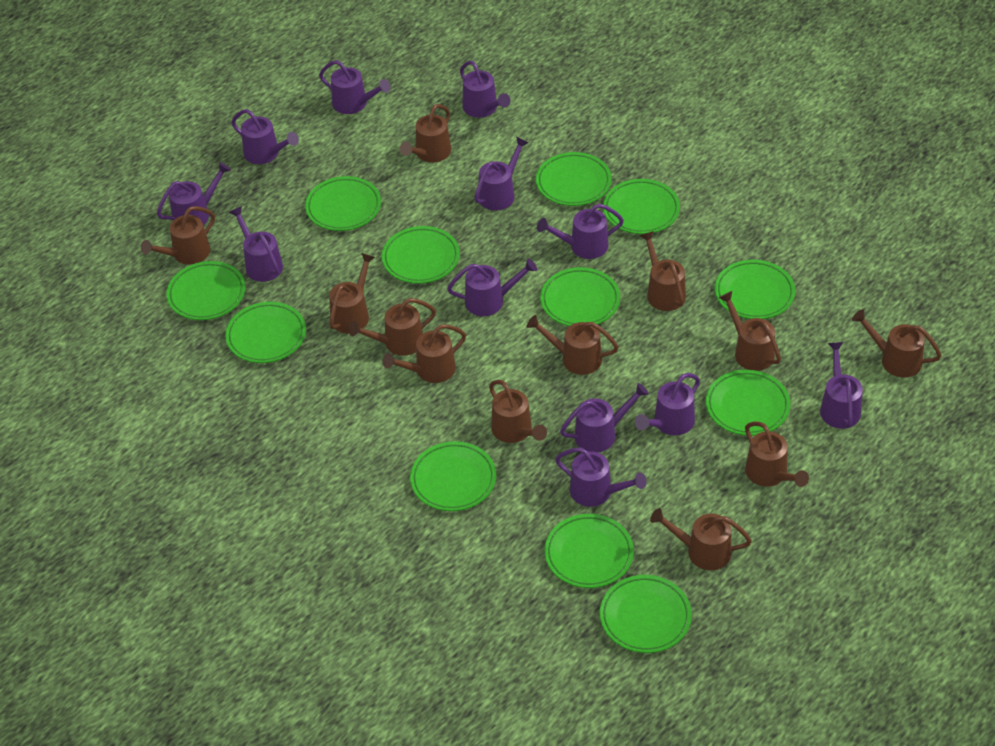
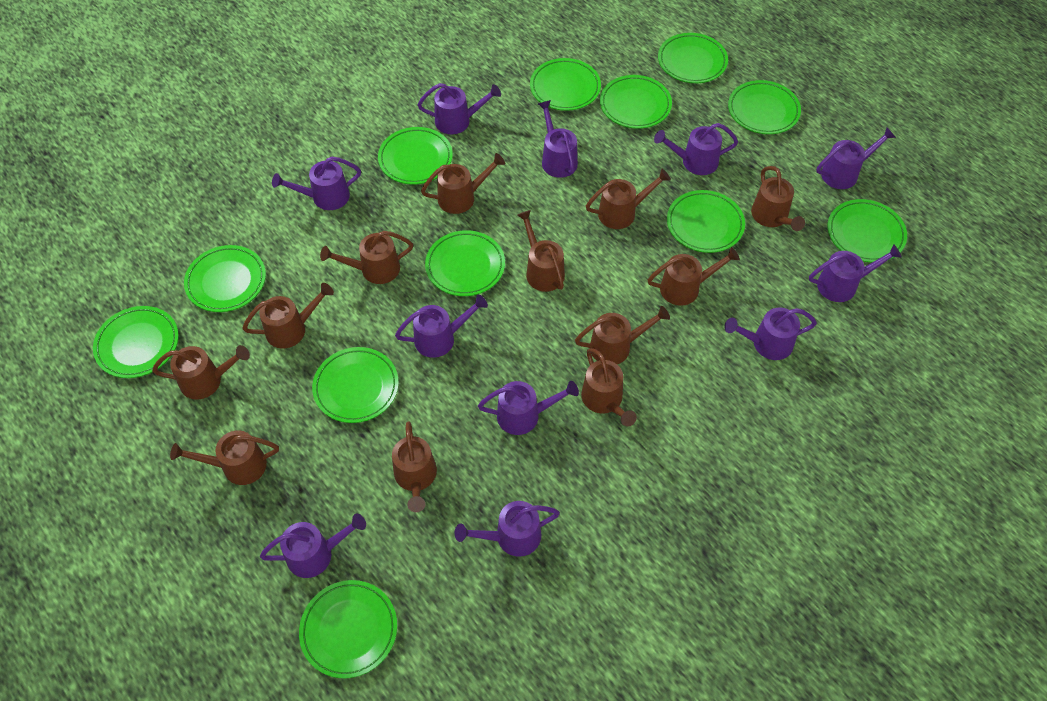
purple watering can: 12 -> 11

